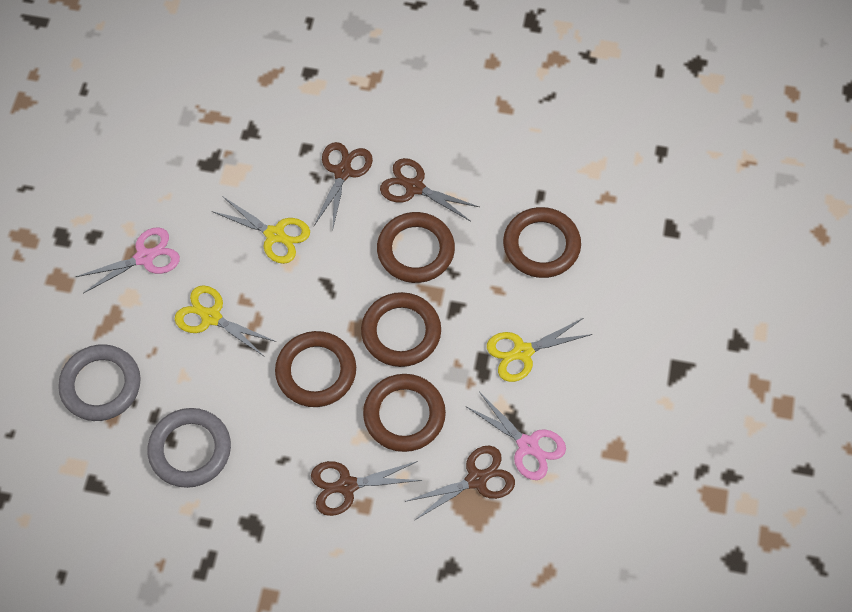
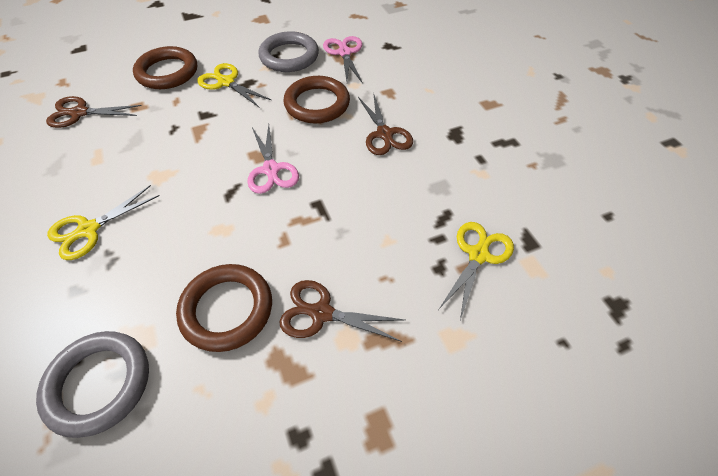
brown ring: 5 -> 3
brown scissors: 4 -> 3

